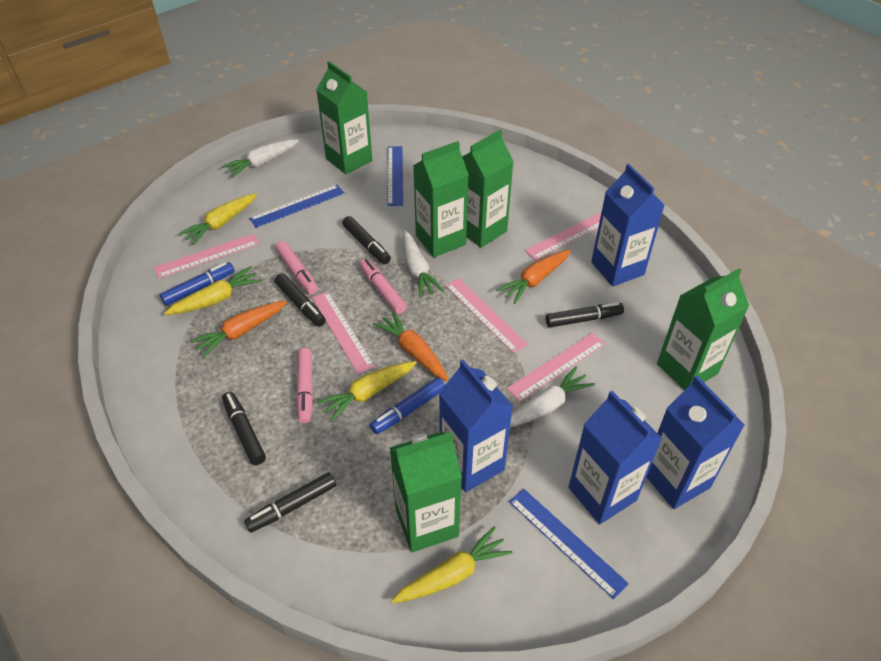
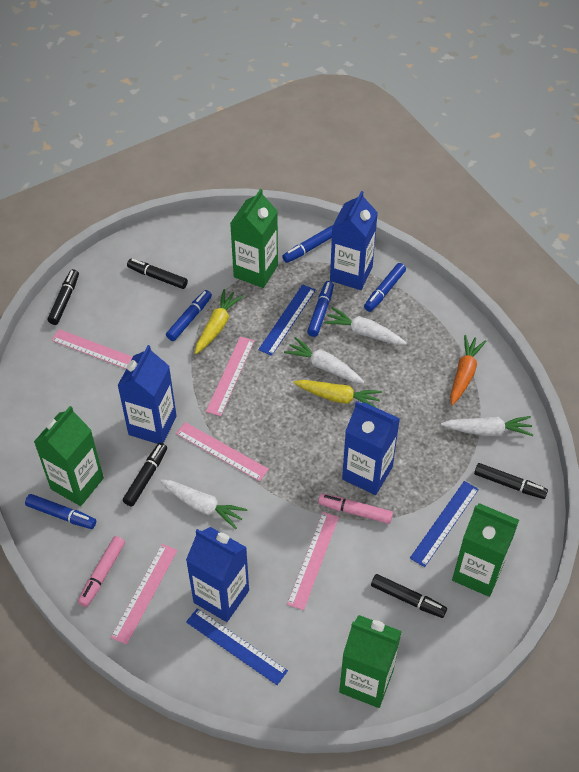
blue marker: 2 -> 5
green carton: 5 -> 4
orange carrot: 3 -> 1
pink marker: 3 -> 2
white carrot: 3 -> 4
yellow carrot: 4 -> 2

